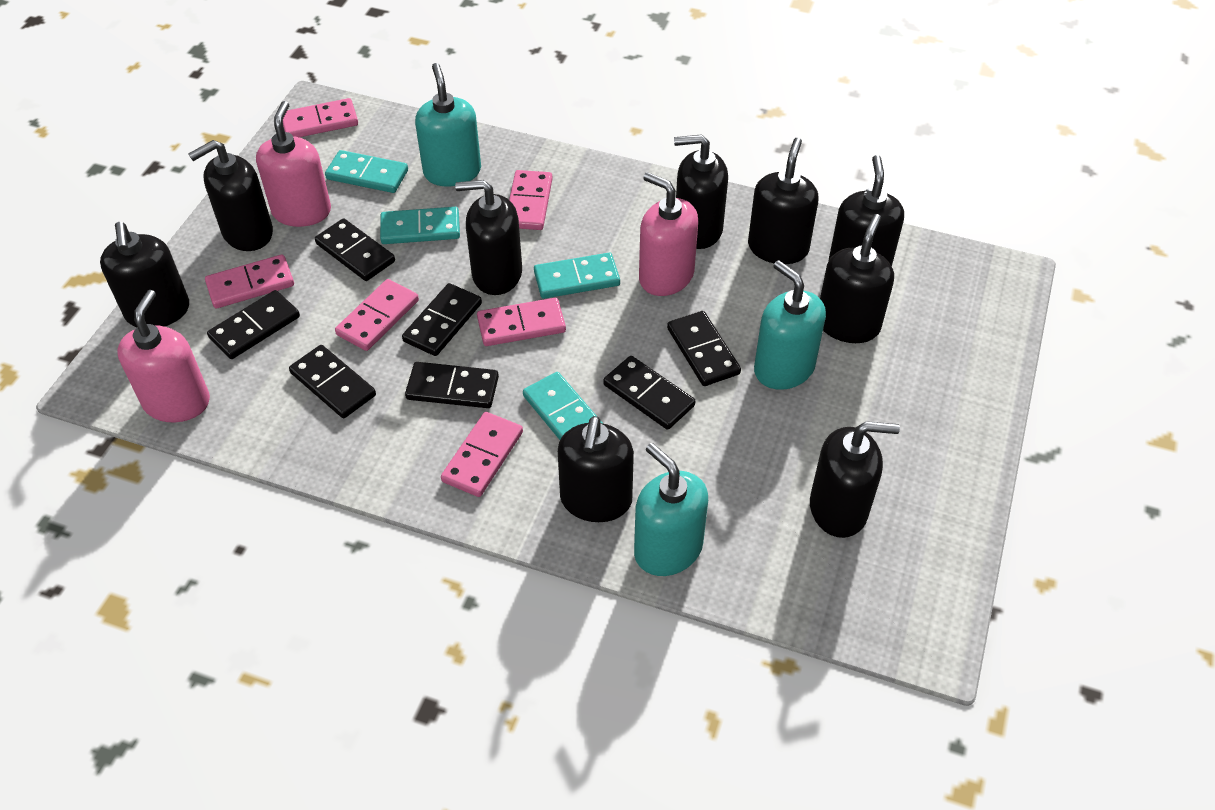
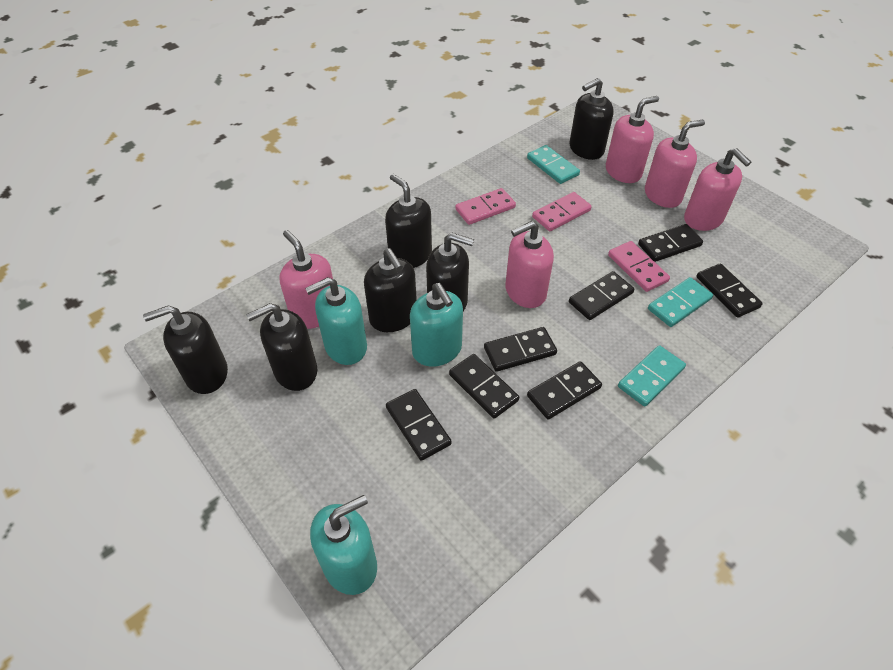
black soap dispenser: 9 -> 6
pink domino: 6 -> 3
pink soap dispenser: 3 -> 5
turquoise domino: 4 -> 3

